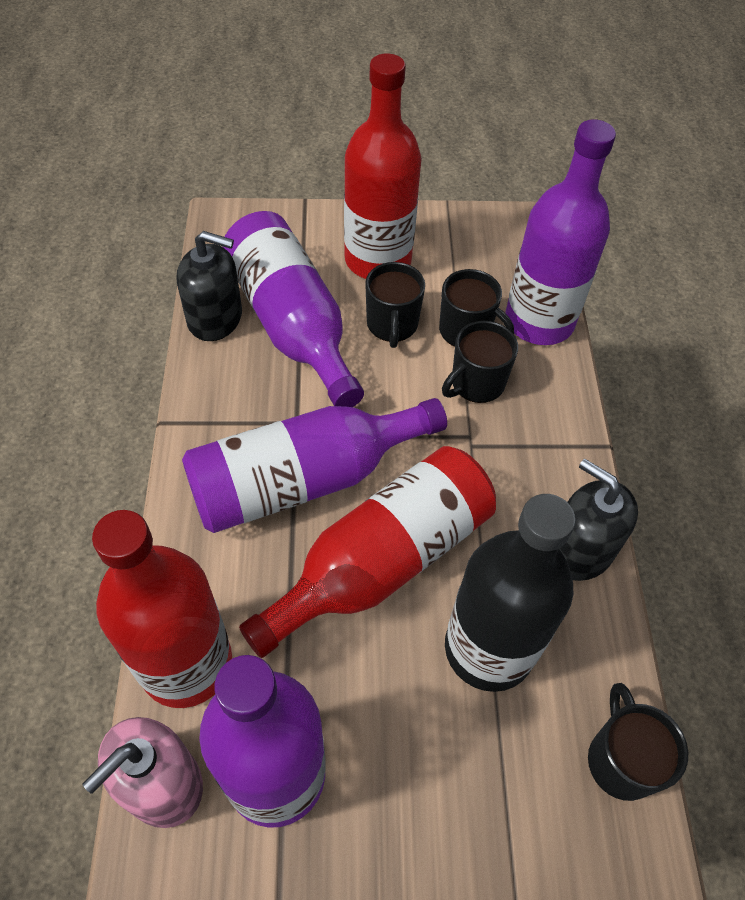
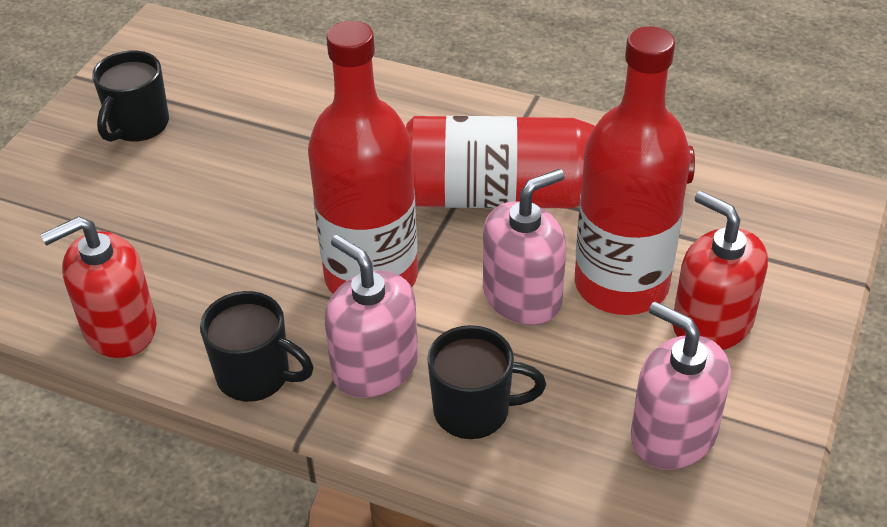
black bottle: 1 -> 0
black mug: 4 -> 3
black soap dispenser: 2 -> 0
pink soap dispenser: 1 -> 3
purple bottle: 4 -> 0
red soap dispenser: 0 -> 2

